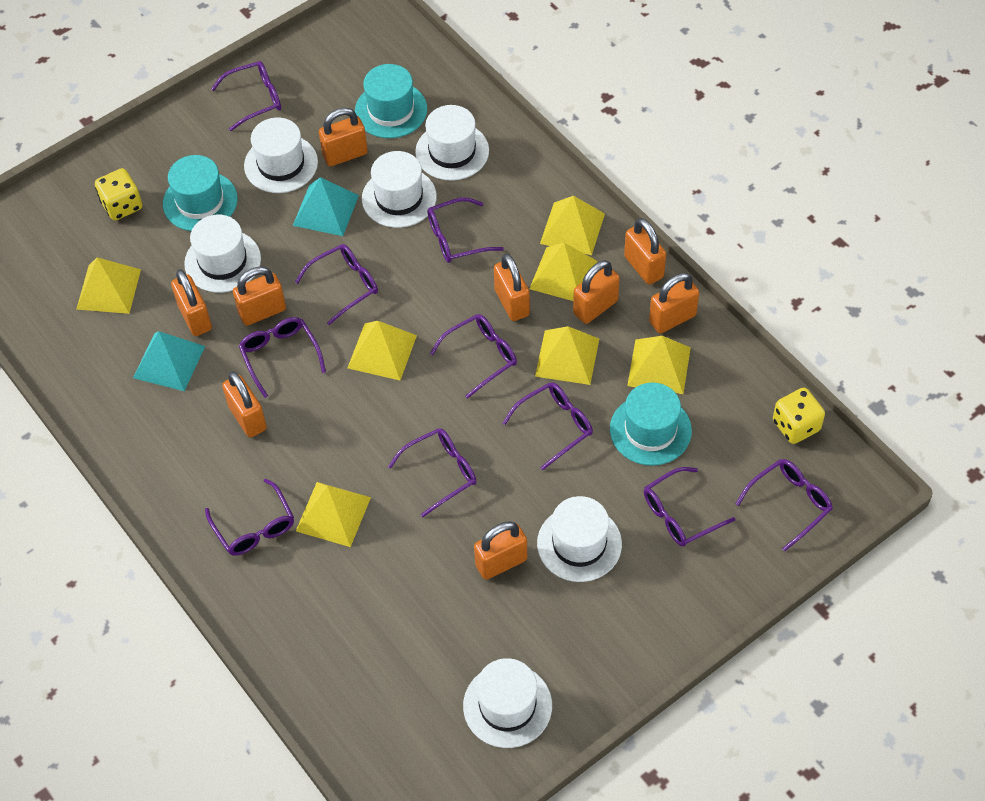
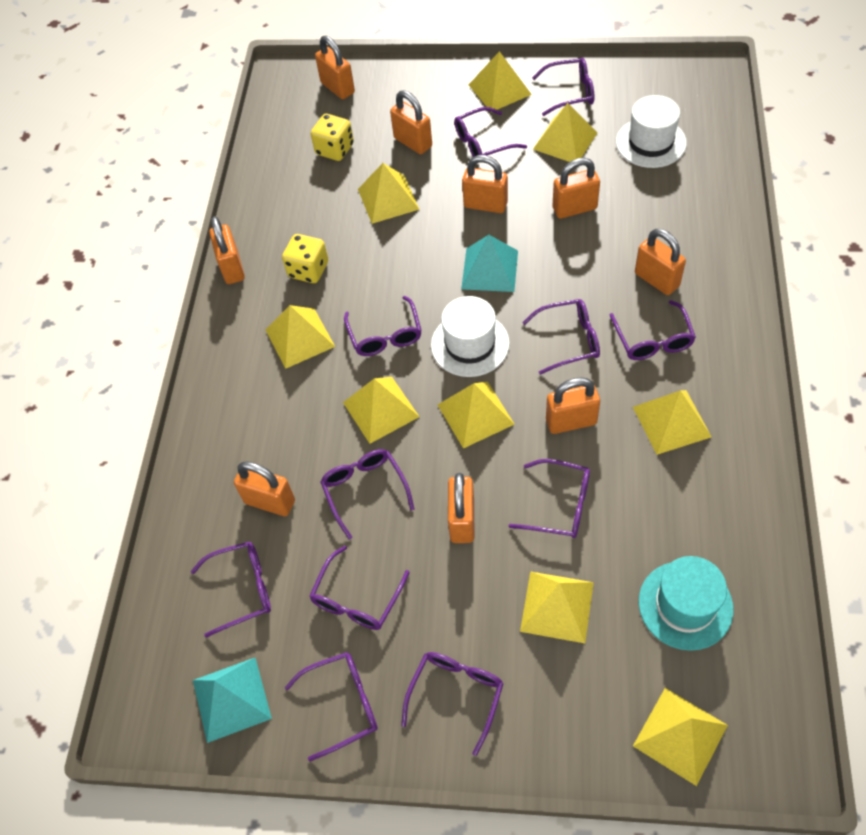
purple glasses: 10 -> 11
turquoise hat: 3 -> 1
white hat: 6 -> 2
yellow pyramid: 7 -> 9

